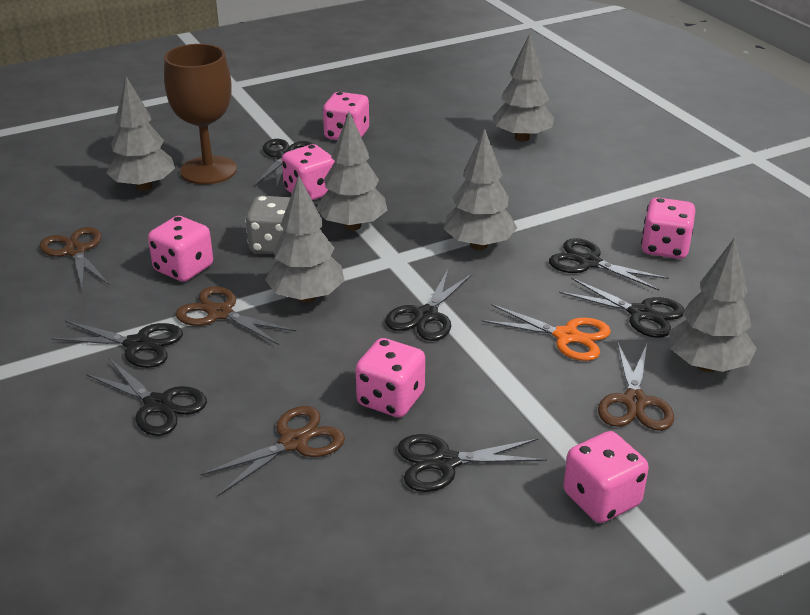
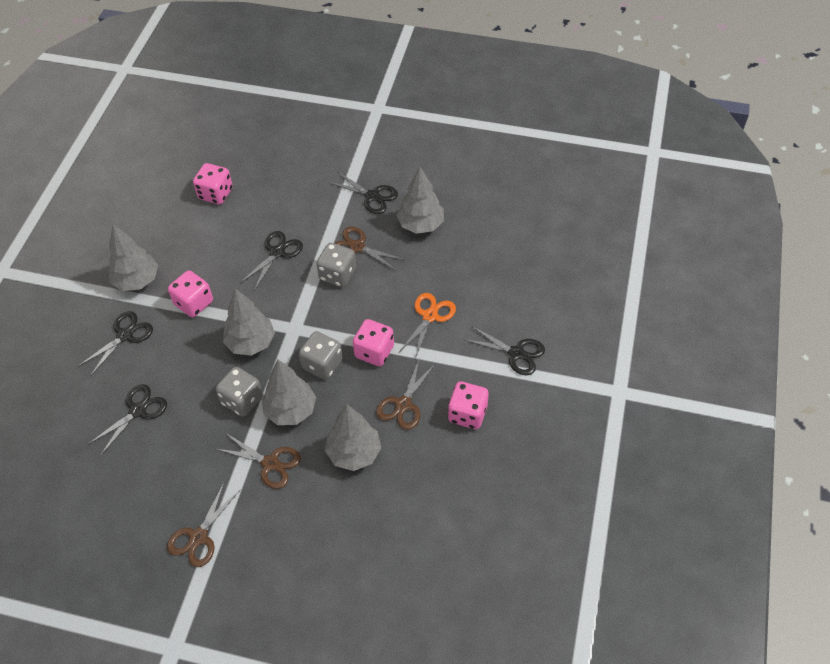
black scissors: 7 -> 5
brown goblet: 1 -> 0
grey dice: 1 -> 3
grey tree: 6 -> 5
pink dice: 6 -> 4

